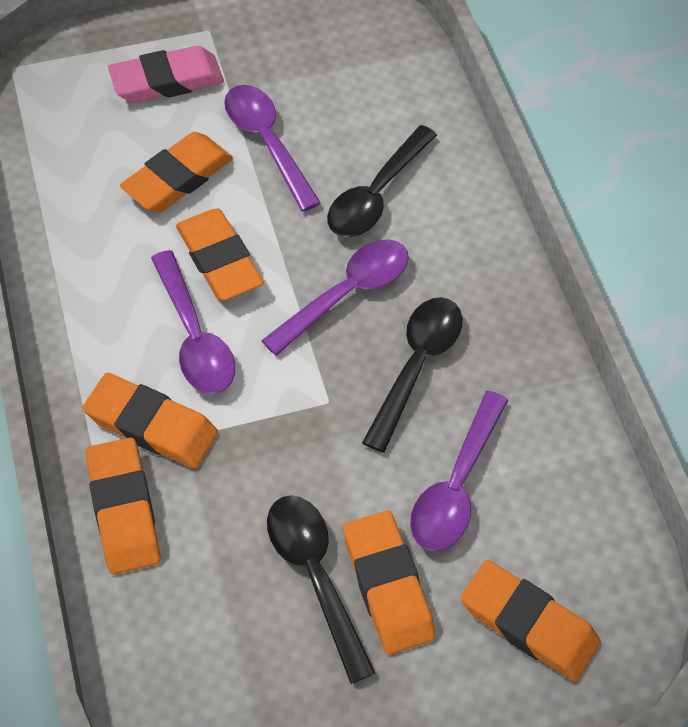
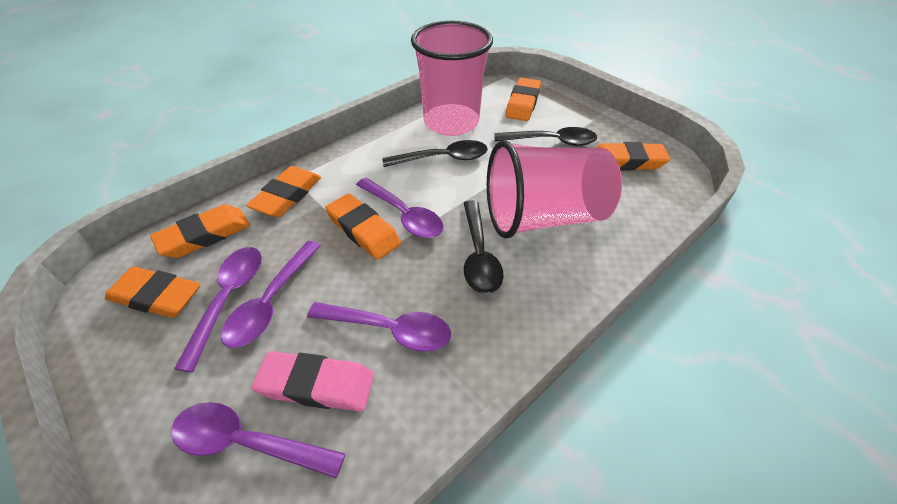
pink cup: 0 -> 2
purple spoon: 4 -> 5

